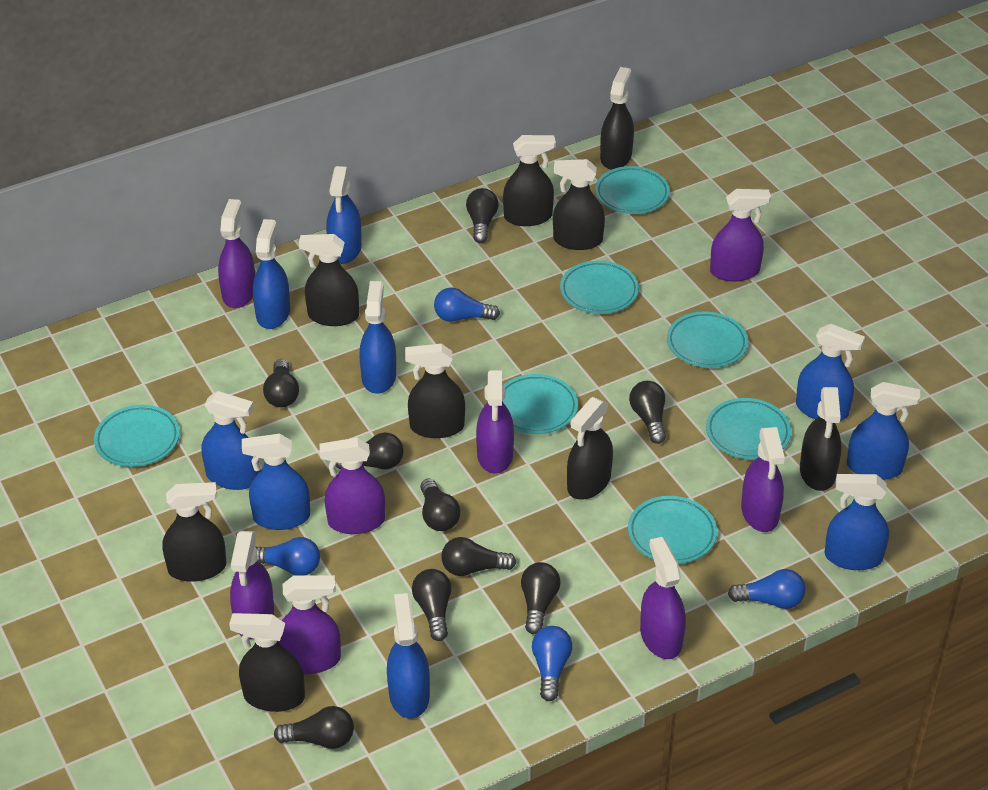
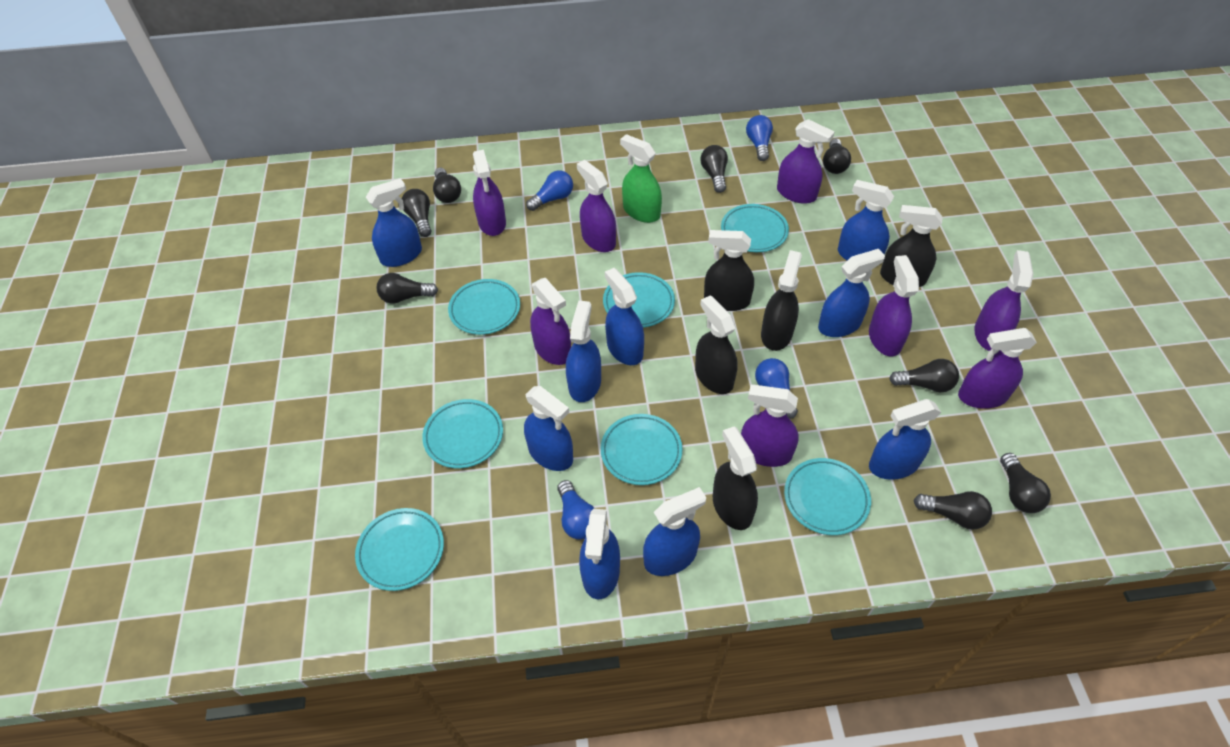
black light bulb: 9 -> 8
black spray bottle: 9 -> 5
green spray bottle: 0 -> 1

